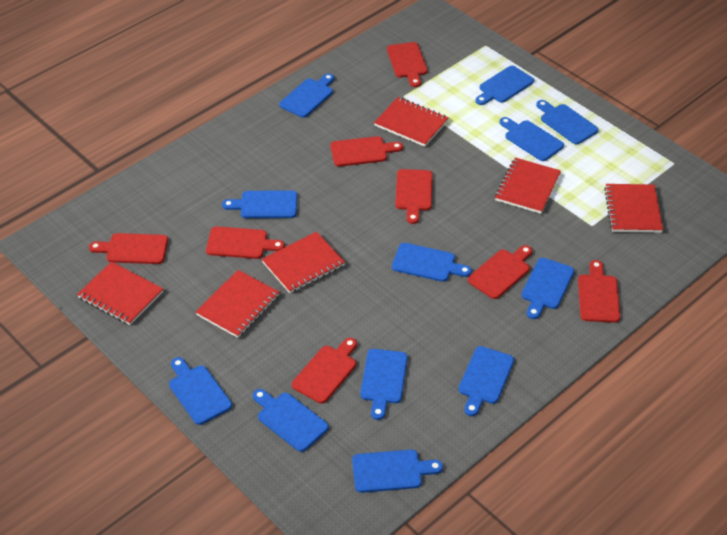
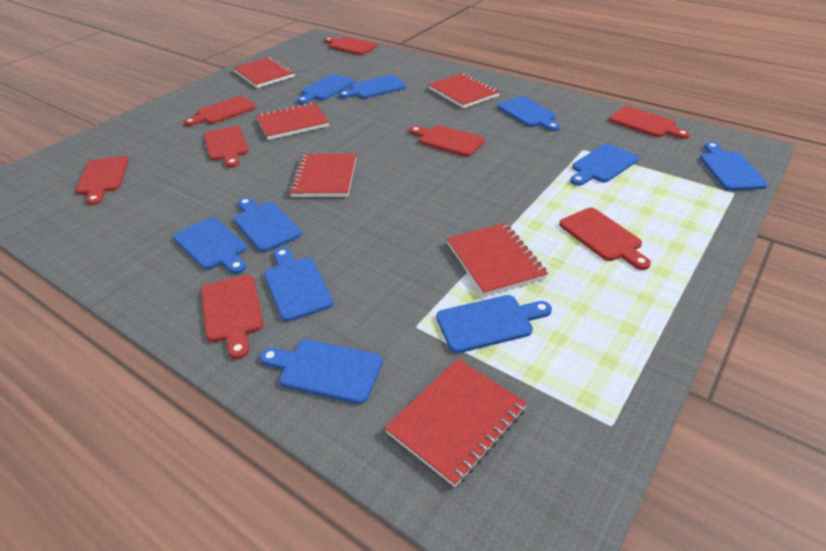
blue cutting board: 12 -> 10

